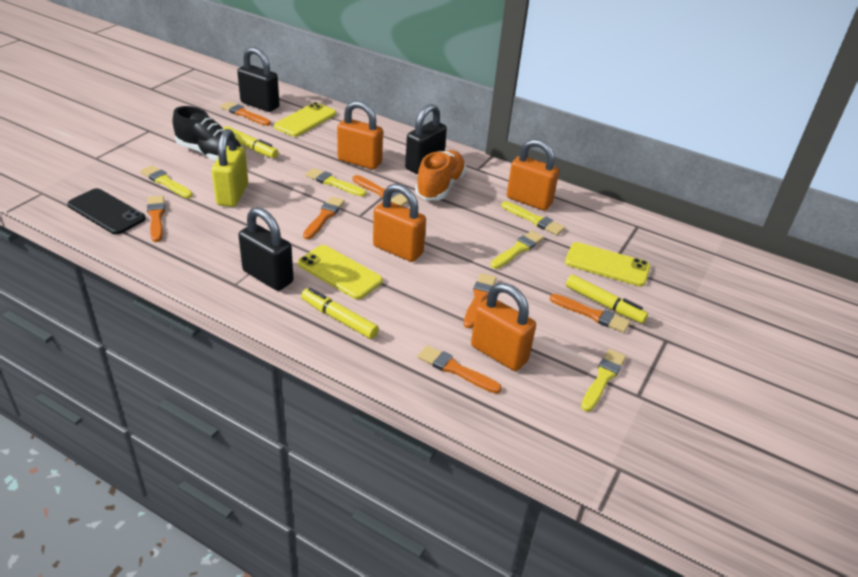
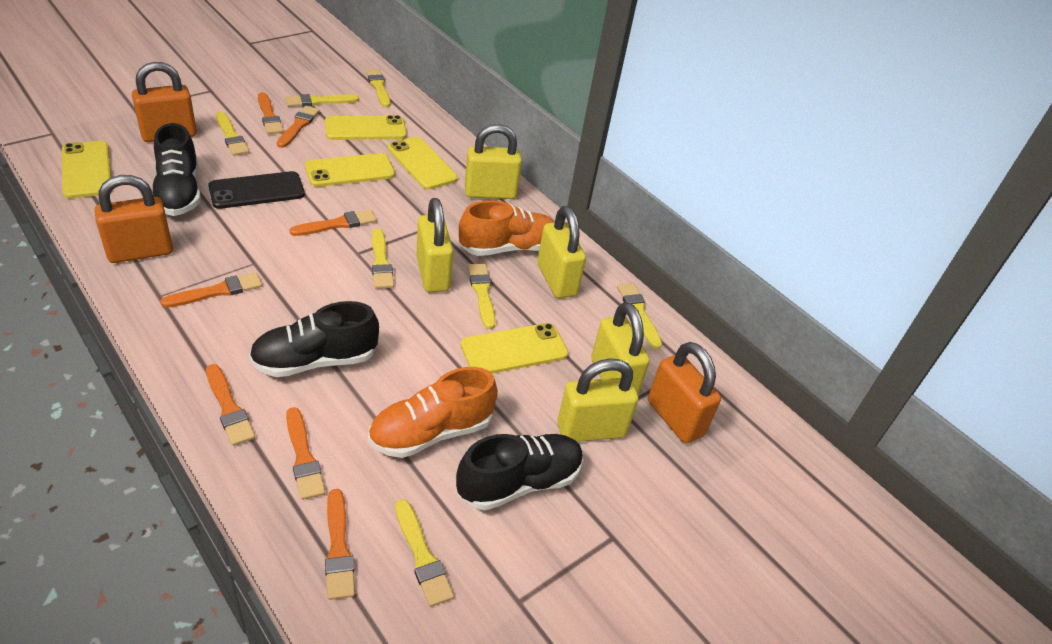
black padlock: 3 -> 0
black shoe: 1 -> 3
orange padlock: 4 -> 3
orange shoe: 1 -> 2
yellow brush: 5 -> 7
yellow marker: 3 -> 0
yellow padlock: 1 -> 5
yellow phone: 3 -> 5

